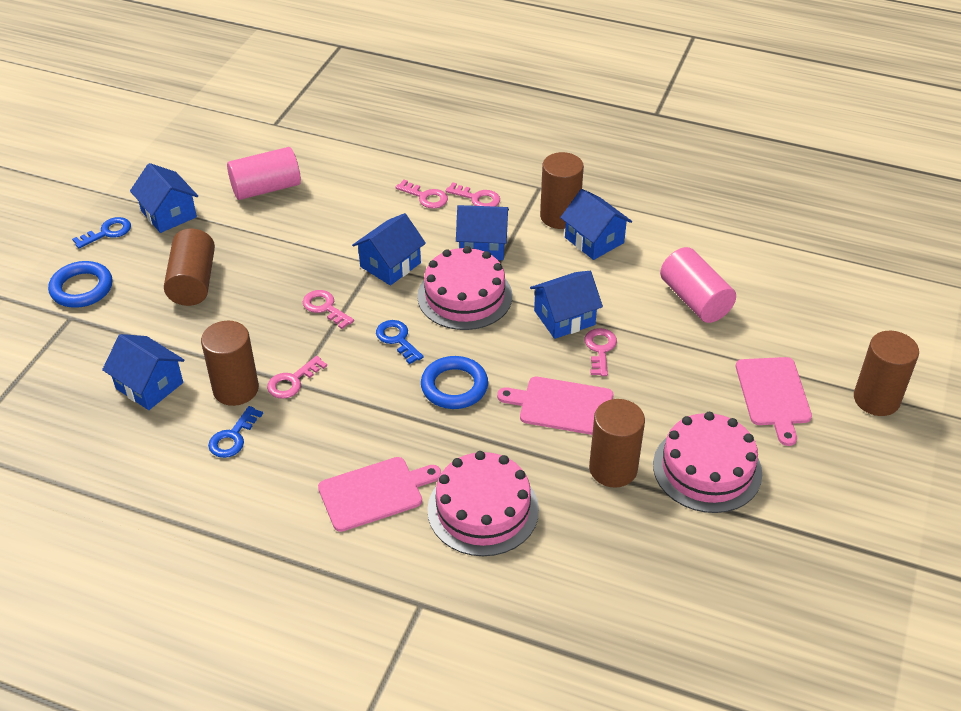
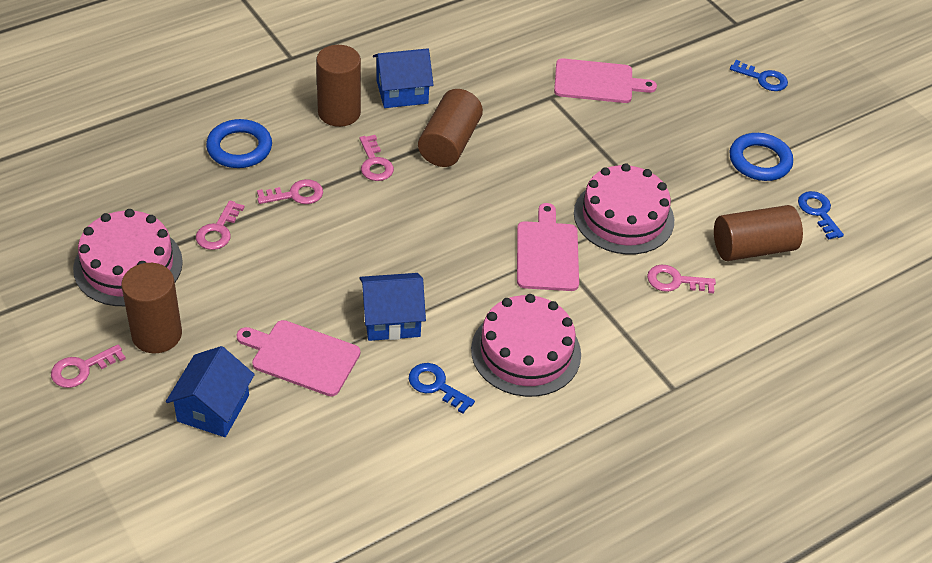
blue house: 6 -> 3
brown cylinder: 5 -> 4
pink cylinder: 2 -> 0

